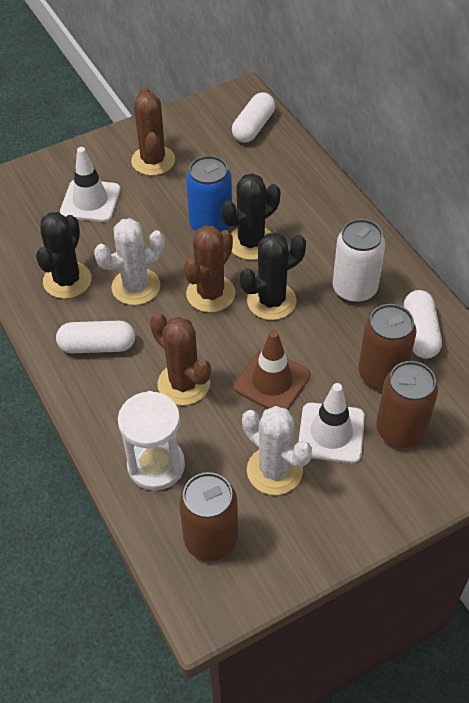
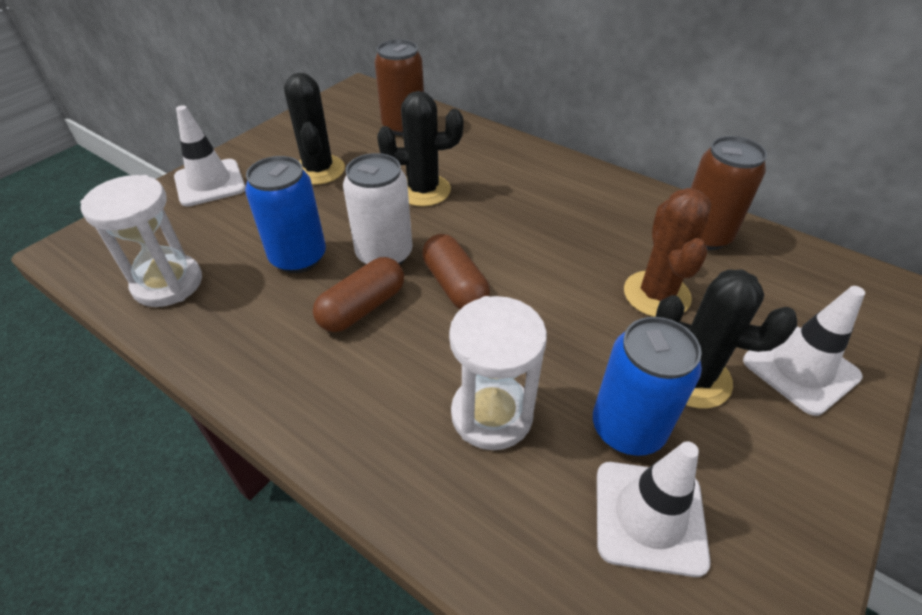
blue can: 1 -> 2
brown cactus: 3 -> 1
brown can: 3 -> 2
brown capsule: 0 -> 2
brown traffic cone: 1 -> 0
white cactus: 2 -> 0
white capsule: 3 -> 0
white hourglass: 1 -> 2
white traffic cone: 2 -> 3

